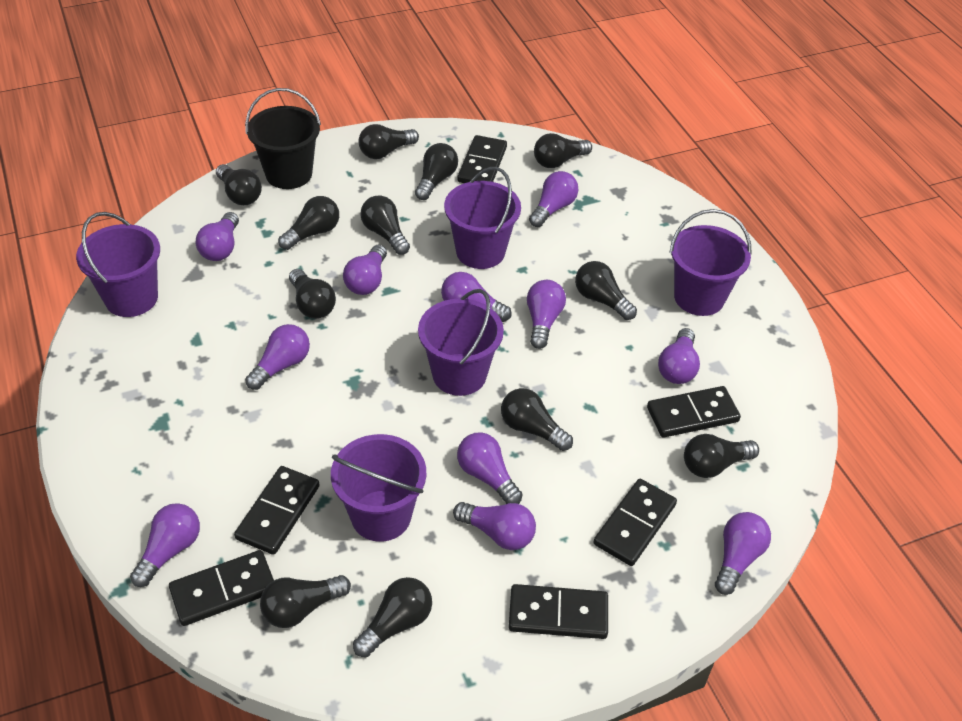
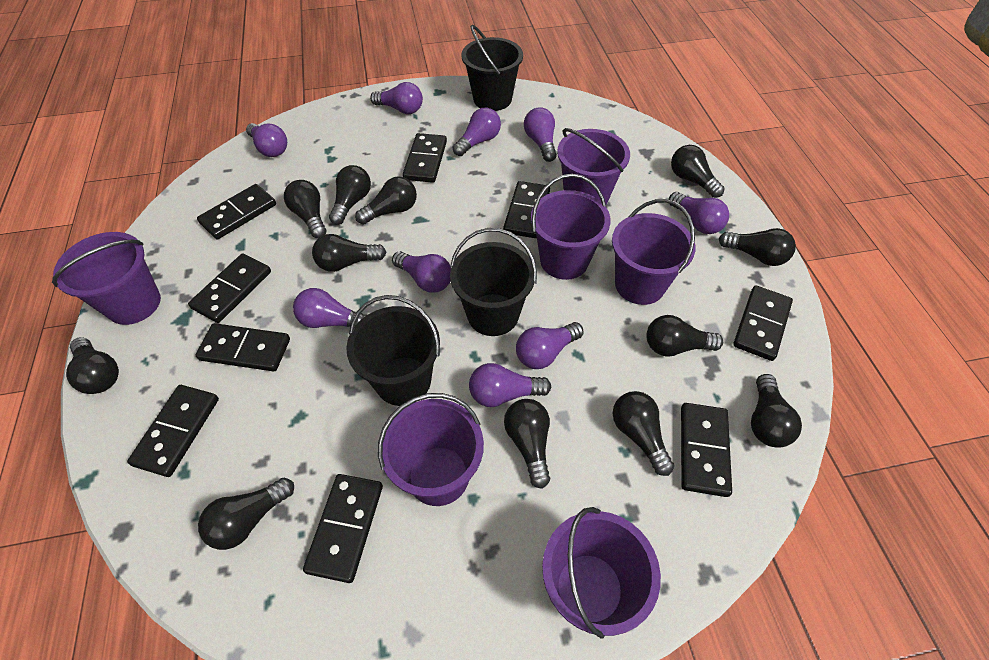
black bucket: 1 -> 3
black domino: 6 -> 9
purple bucket: 5 -> 6
purple light bulb: 11 -> 9

